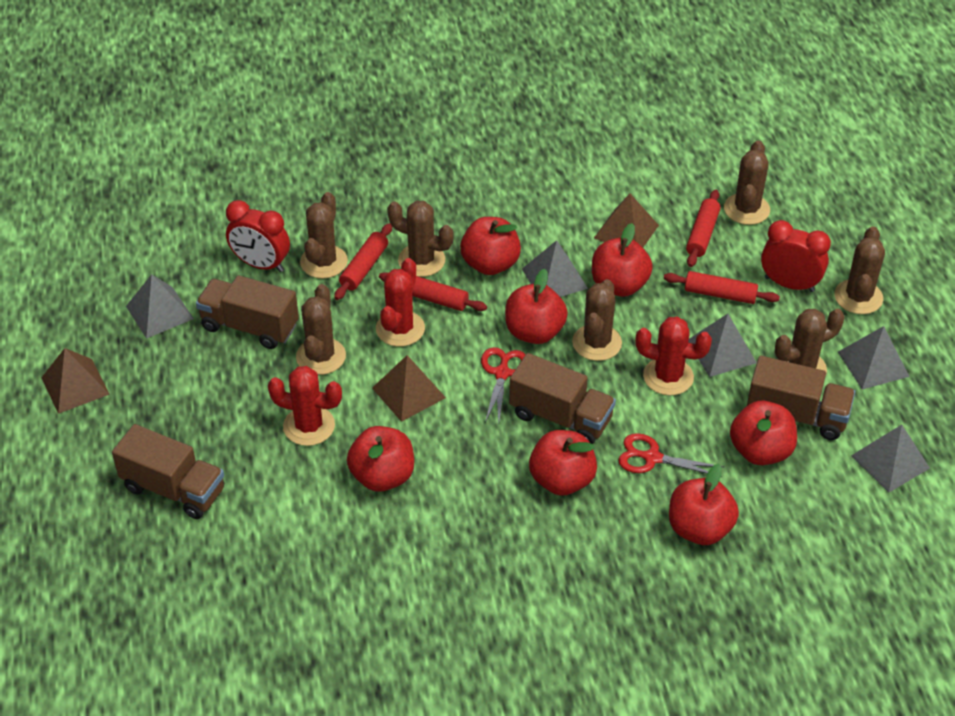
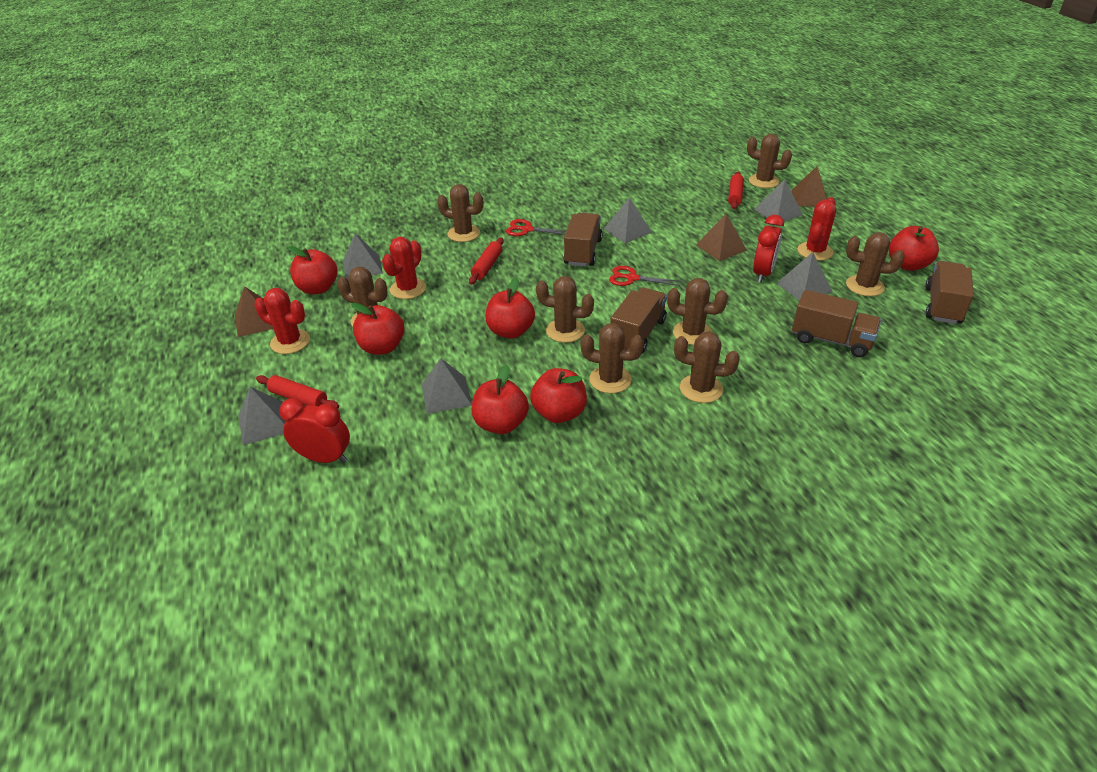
brown cactus: 7 -> 8
grey pyramid: 5 -> 6
red apple: 7 -> 6
red rolling pin: 4 -> 3

